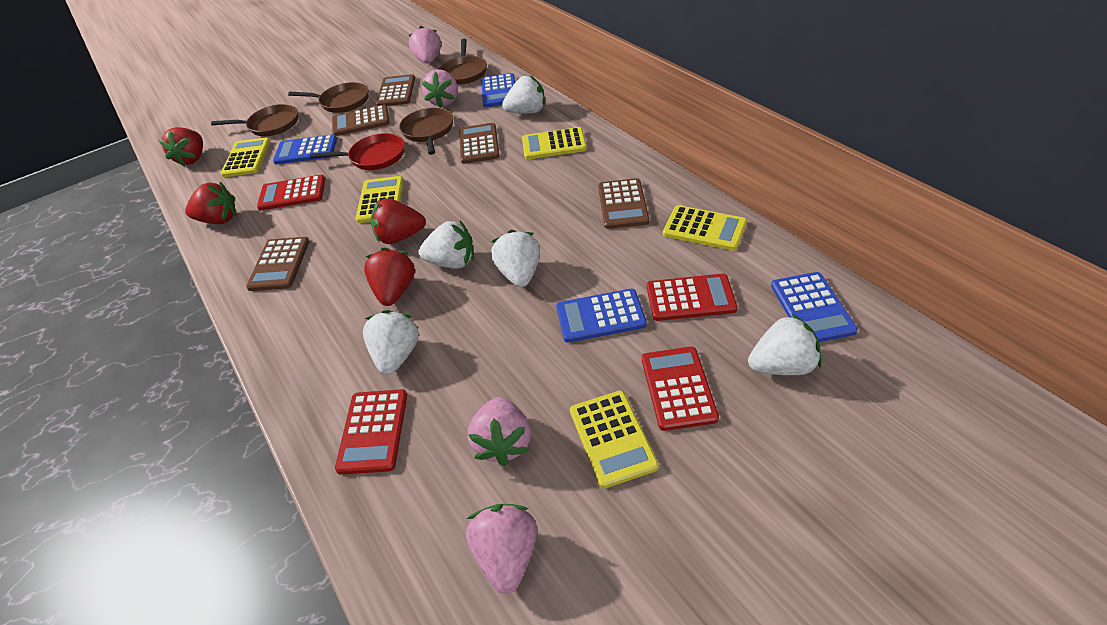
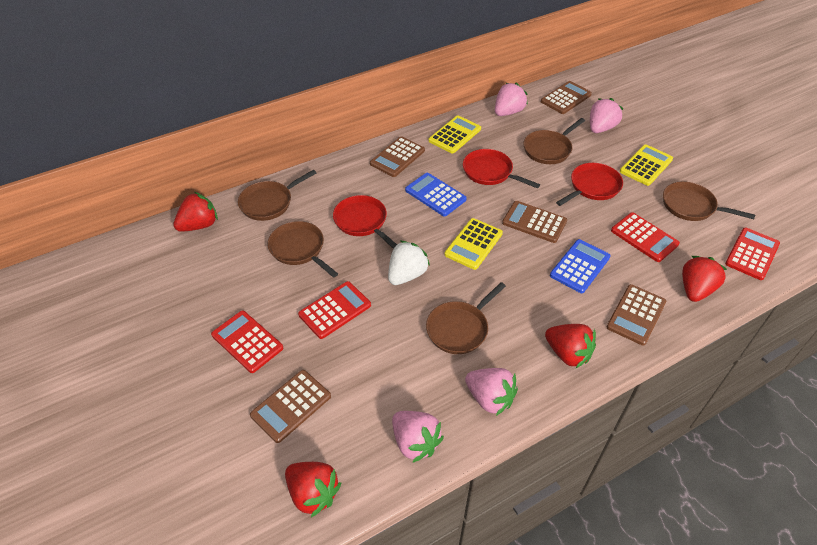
blue calculator: 4 -> 2
brown pan: 4 -> 5
red pan: 1 -> 3
white strawberry: 5 -> 1
yellow calculator: 5 -> 3

